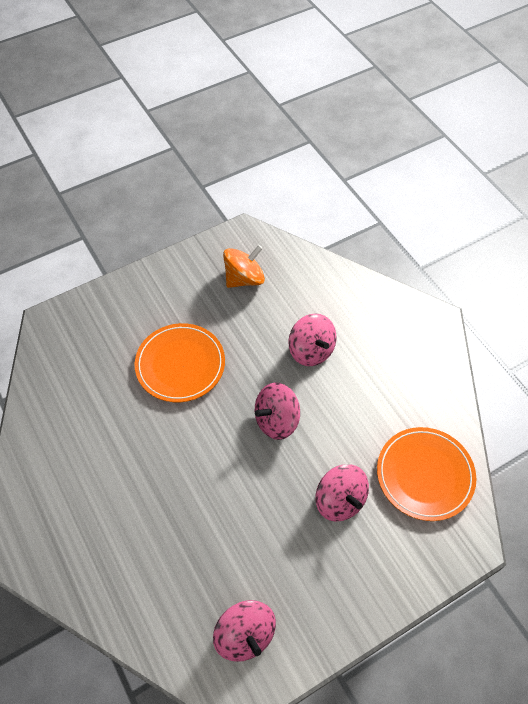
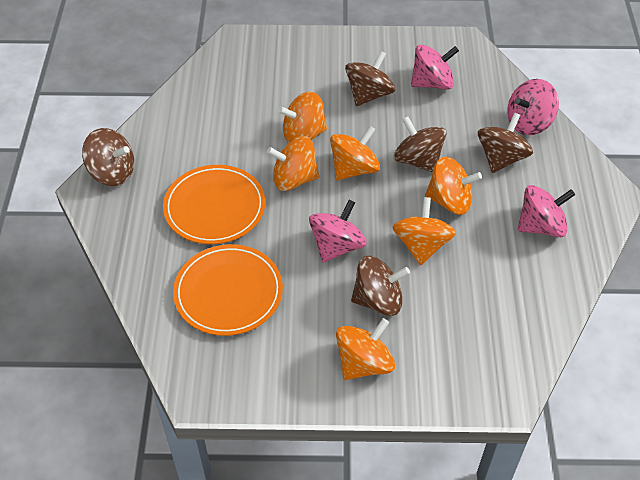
brown spinning top: 0 -> 5
orange spinning top: 1 -> 6

